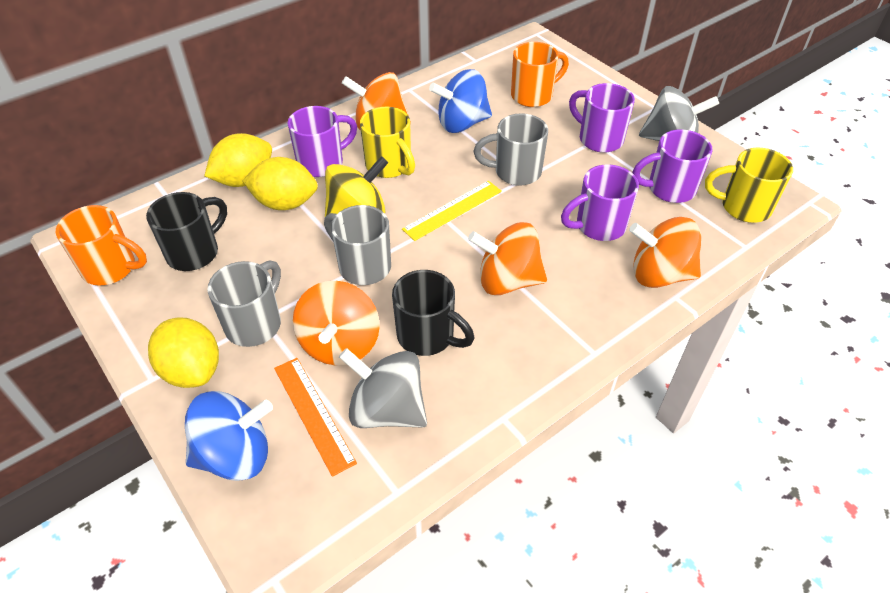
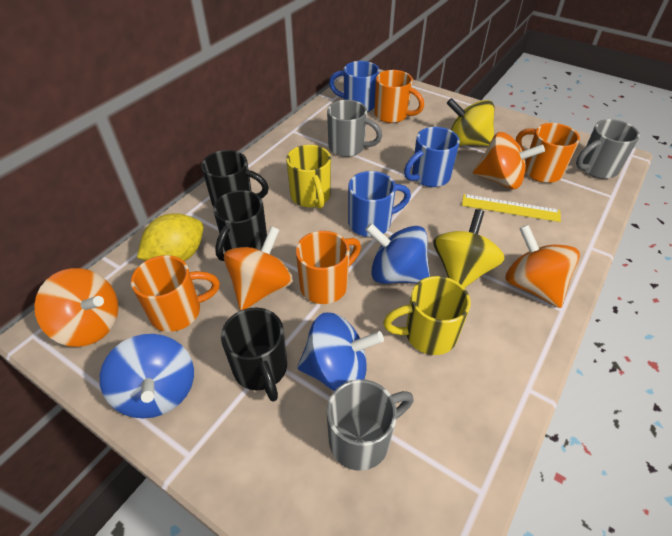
black mug: 2 -> 3
blue mug: 0 -> 3
blue spinning top: 2 -> 3
grey spinning top: 2 -> 0
orange mug: 2 -> 4
orange ruler: 1 -> 0
purple mug: 4 -> 0
yellow lemon: 3 -> 1
yellow spinning top: 1 -> 2

